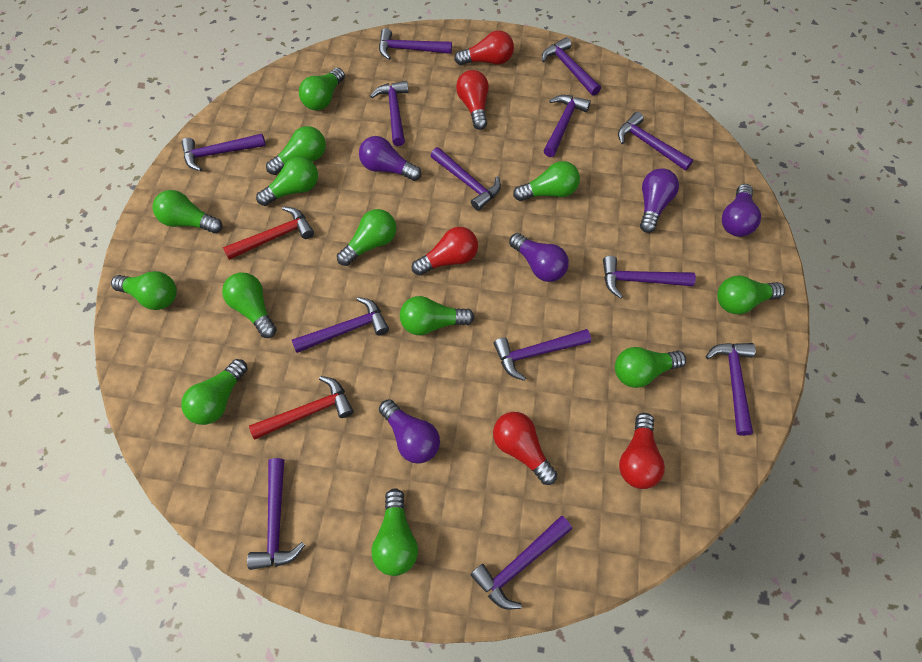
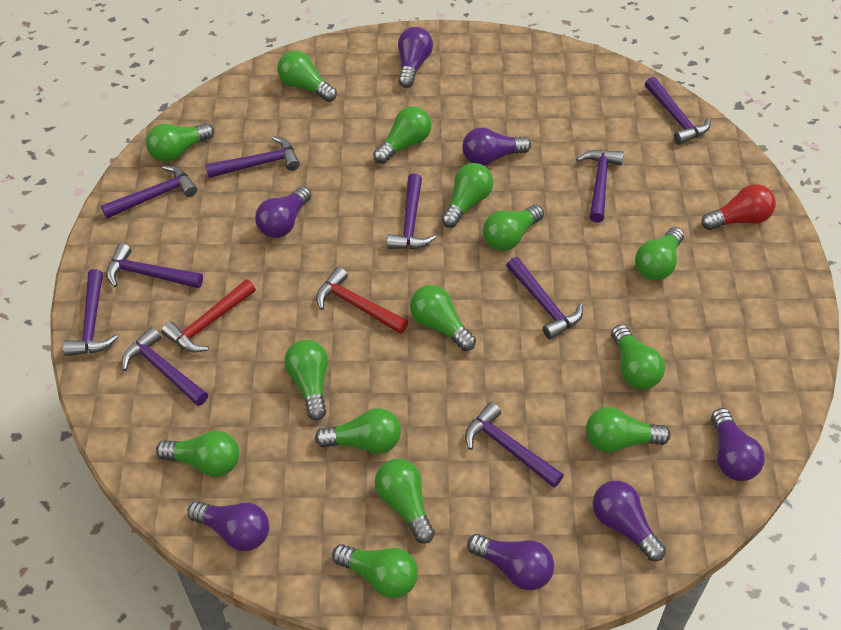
green light bulb: 13 -> 14
purple hammer: 13 -> 10
purple light bulb: 5 -> 7
red light bulb: 5 -> 1

